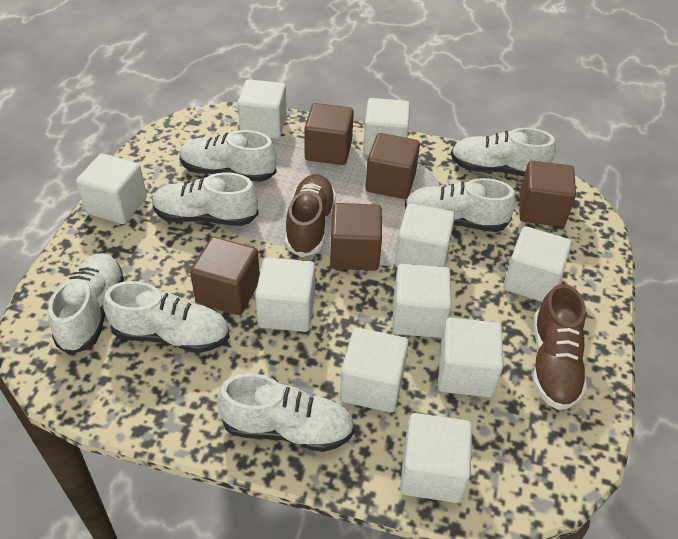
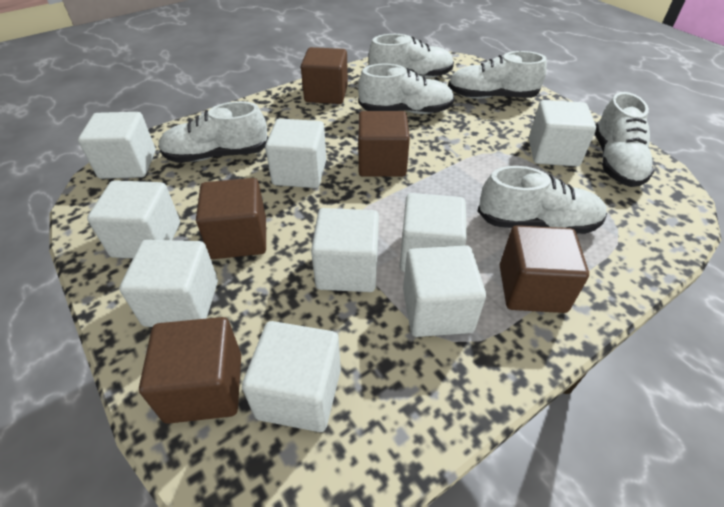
brown shoe: 2 -> 0
white cube: 10 -> 9
white shoe: 7 -> 6

